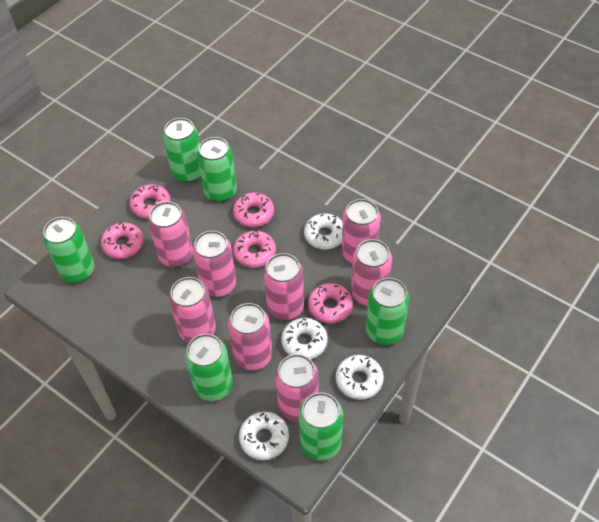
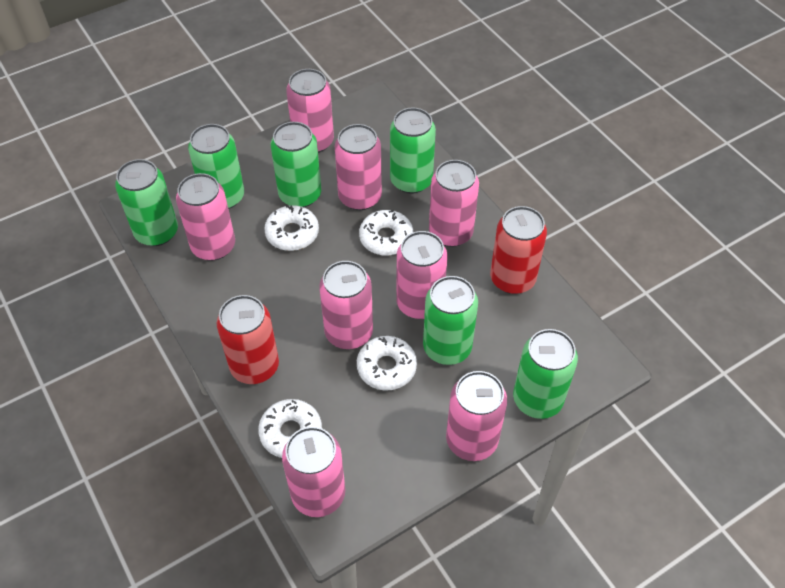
pink donut: 5 -> 0
red can: 0 -> 2

